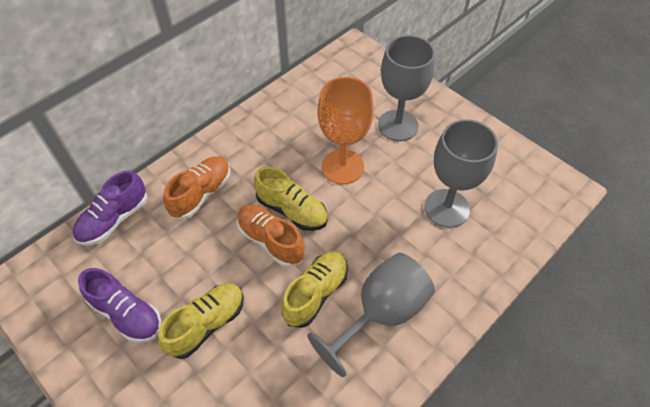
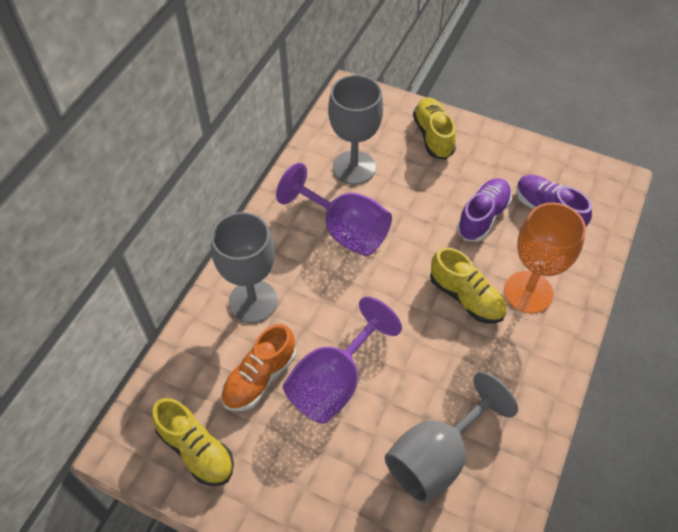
orange shoe: 2 -> 1
purple goblet: 0 -> 2

